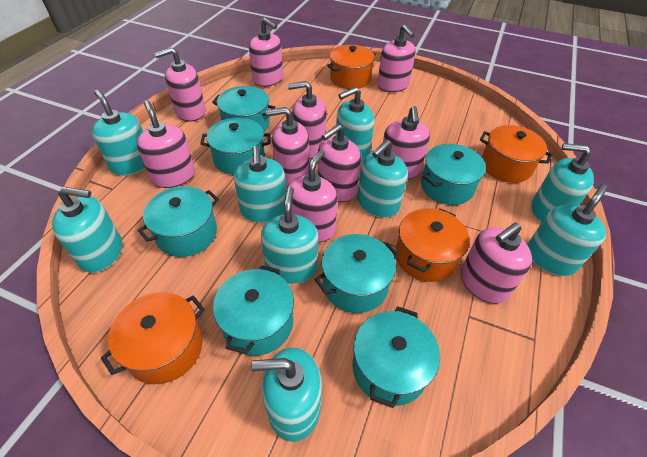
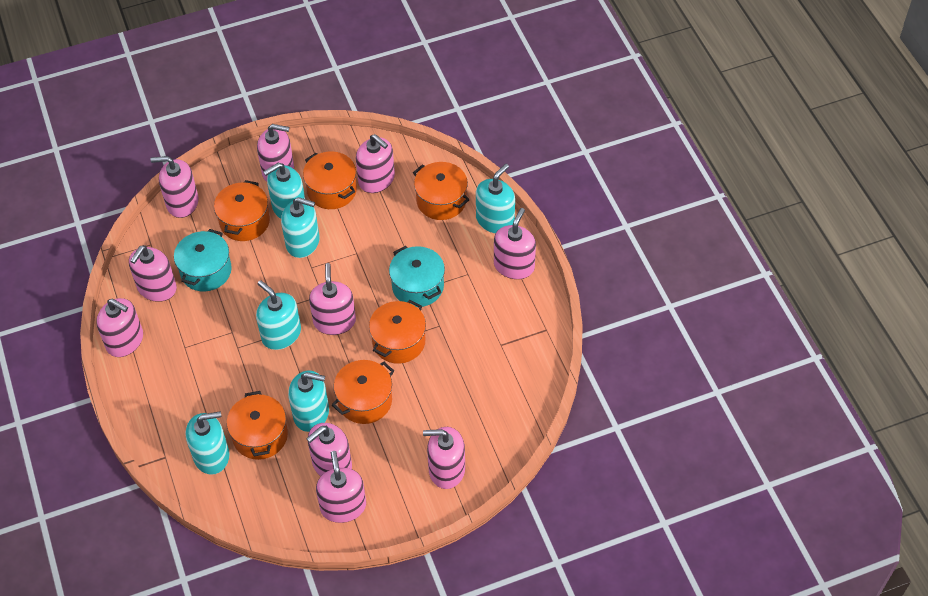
orange pot: 4 -> 6
turquoise pot: 7 -> 2
turquoise soap dispenser: 9 -> 6

